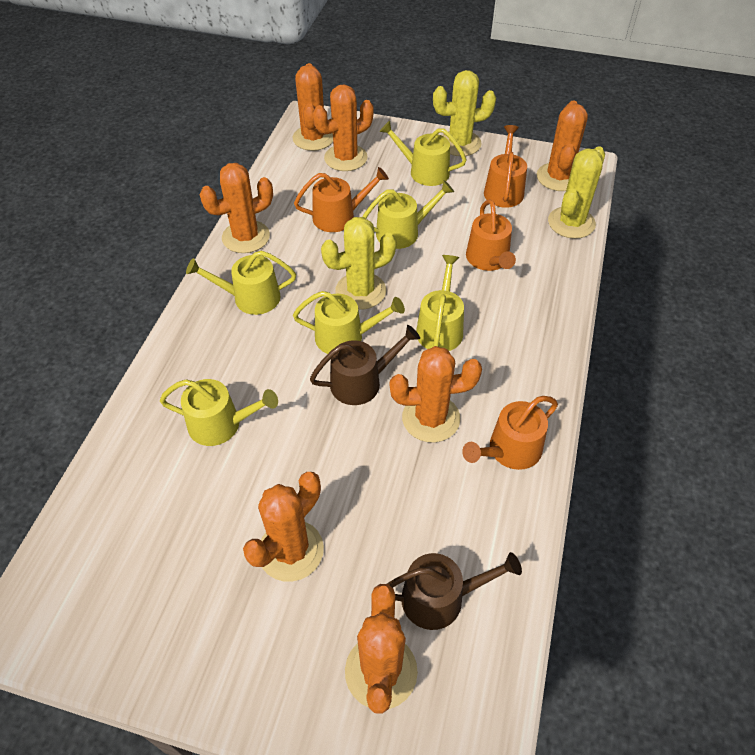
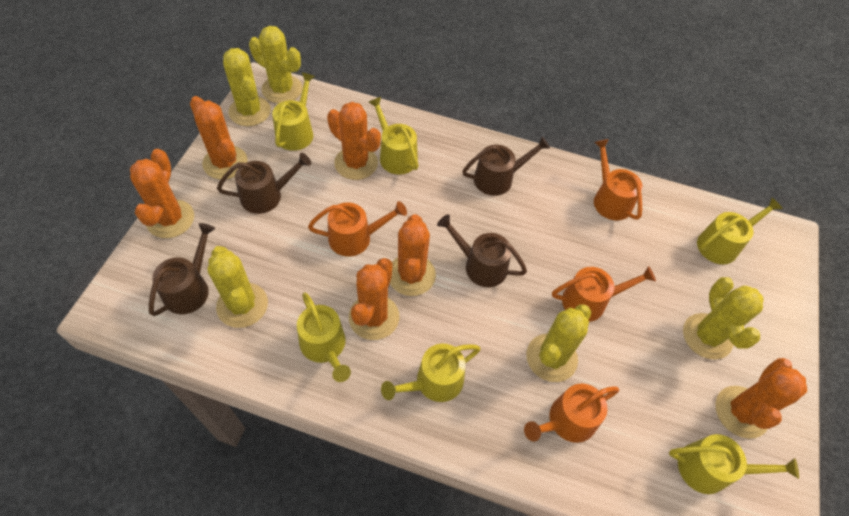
brown watering can: 2 -> 4
orange cactus: 7 -> 6
yellow cactus: 3 -> 5

